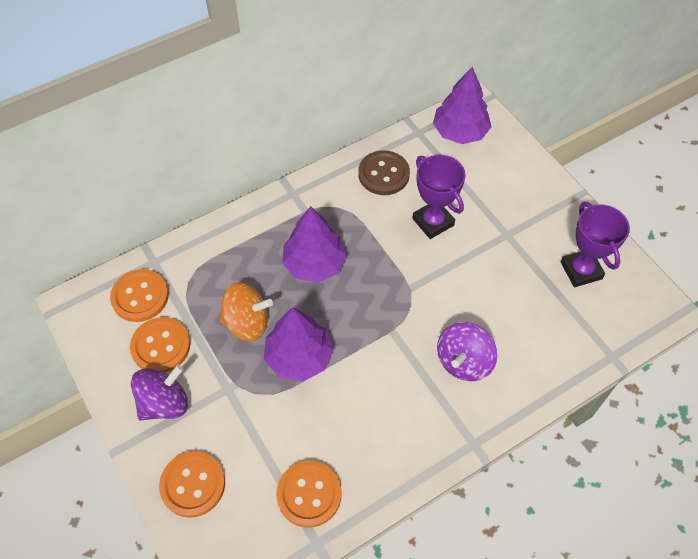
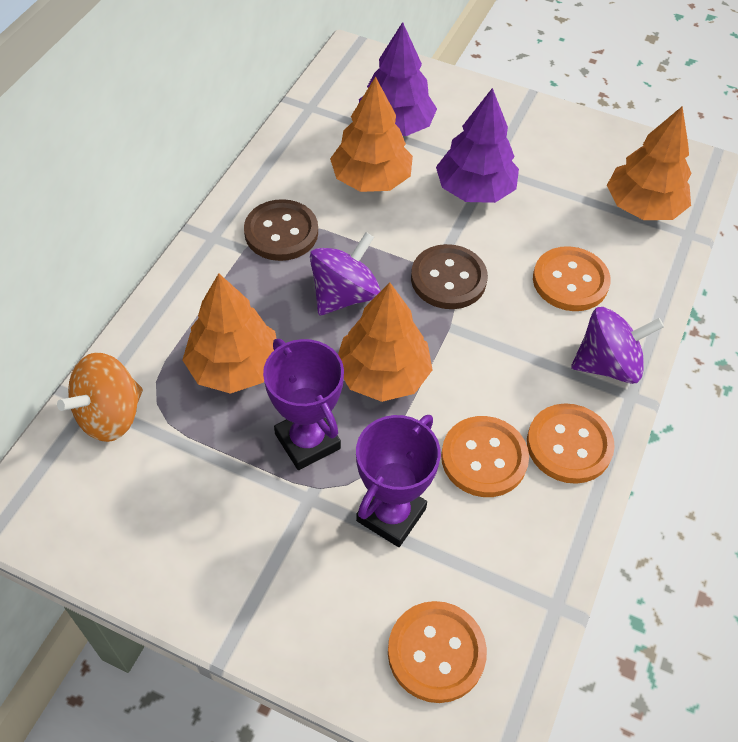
brown button: 1 -> 2
orange tree: 0 -> 4
purple tree: 3 -> 2

